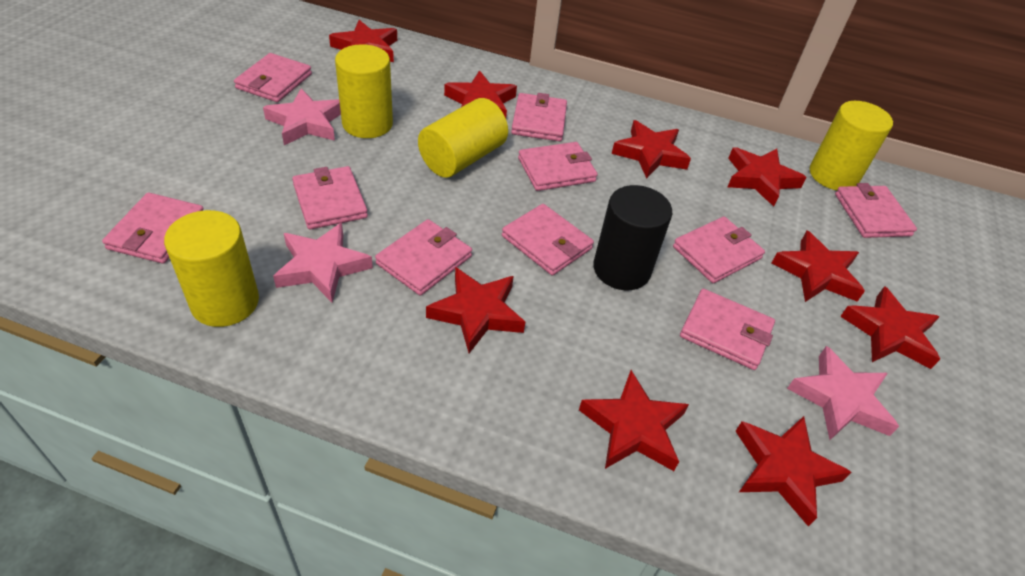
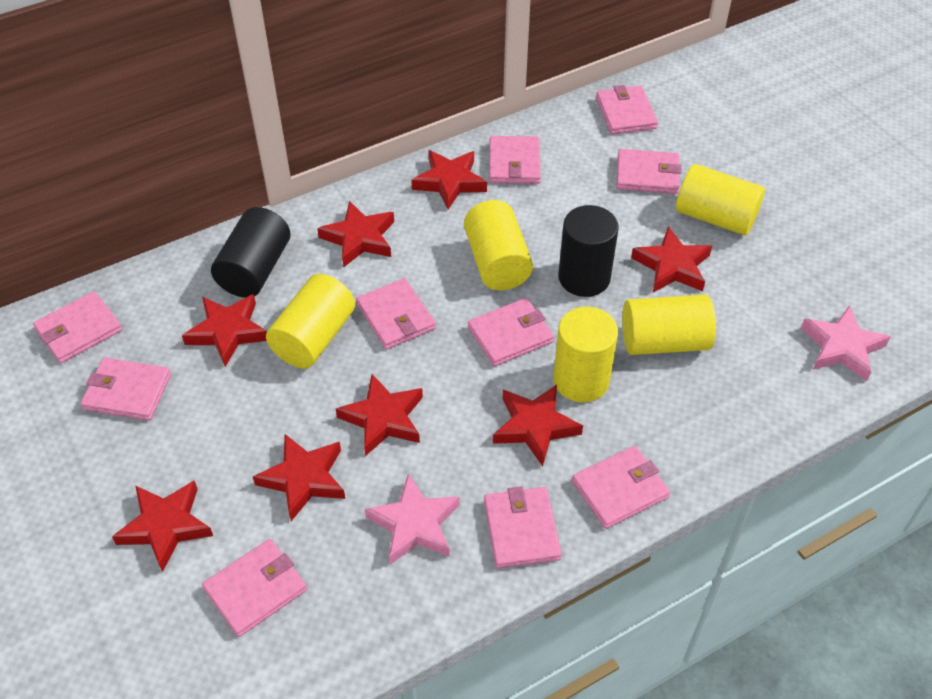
black cylinder: 1 -> 2
pink star: 3 -> 2
red star: 9 -> 8
yellow cylinder: 4 -> 5

